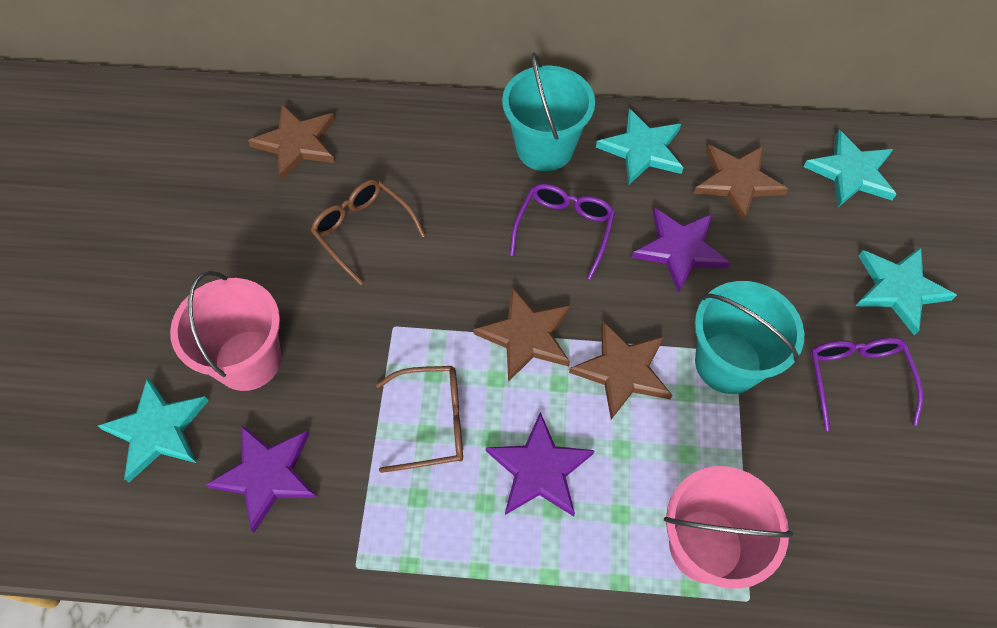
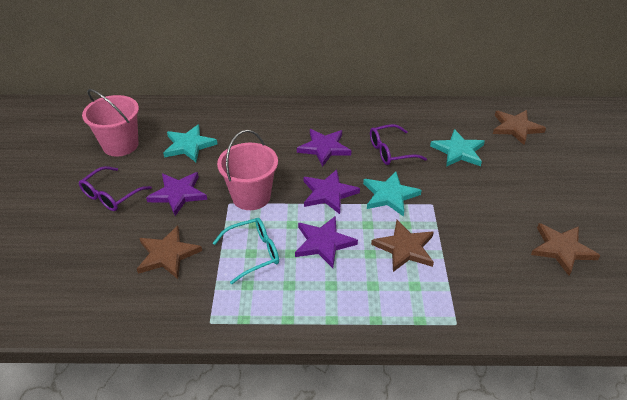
brown glasses: 2 -> 0
purple star: 3 -> 4
turquoise bucket: 2 -> 0
turquoise glasses: 0 -> 1
turquoise star: 4 -> 3

